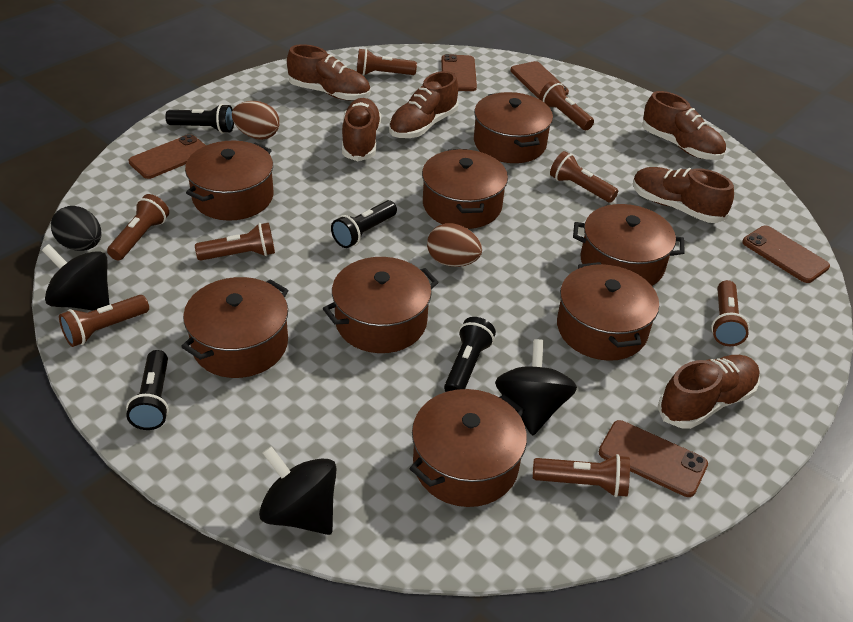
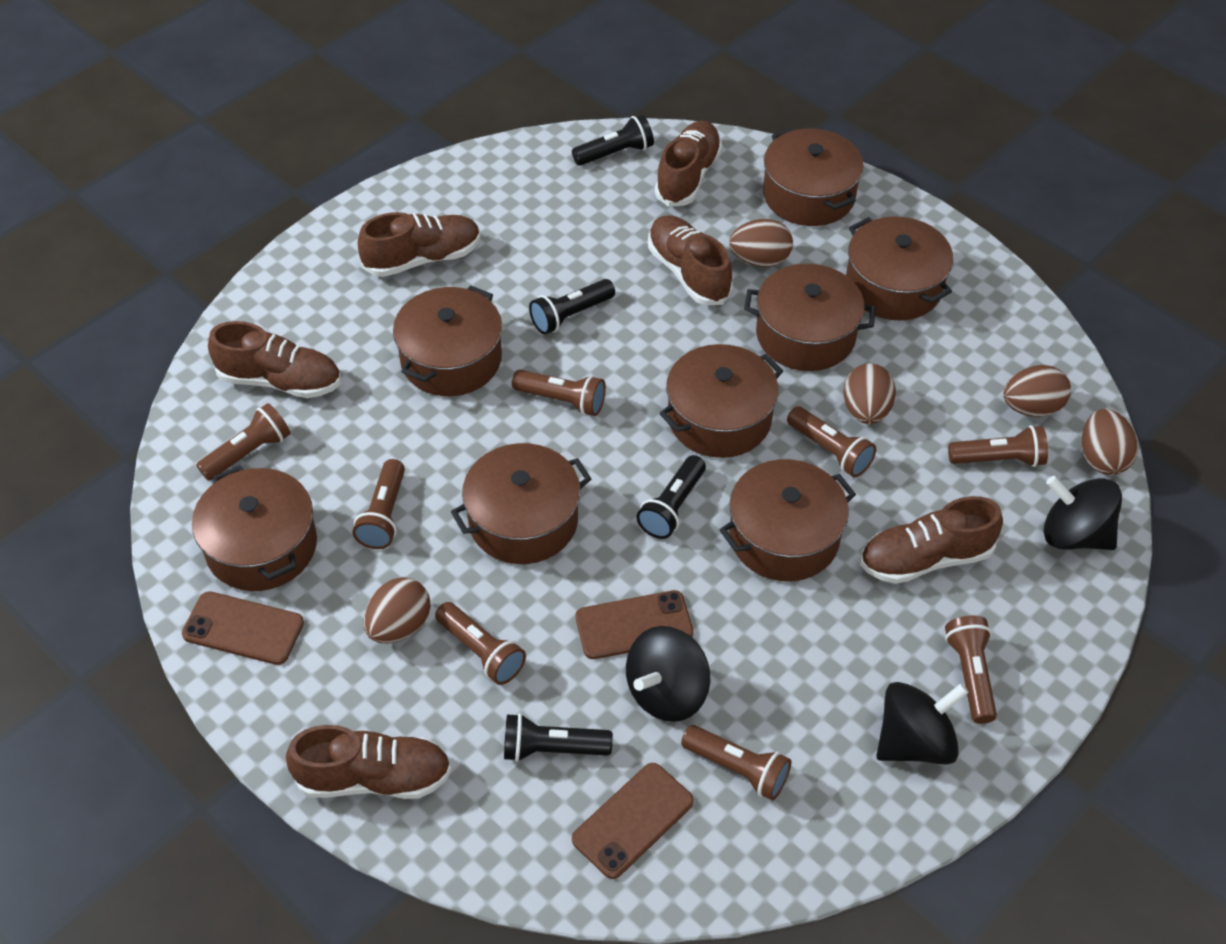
black egg: 1 -> 0
brown egg: 2 -> 5
brown phone: 5 -> 3

